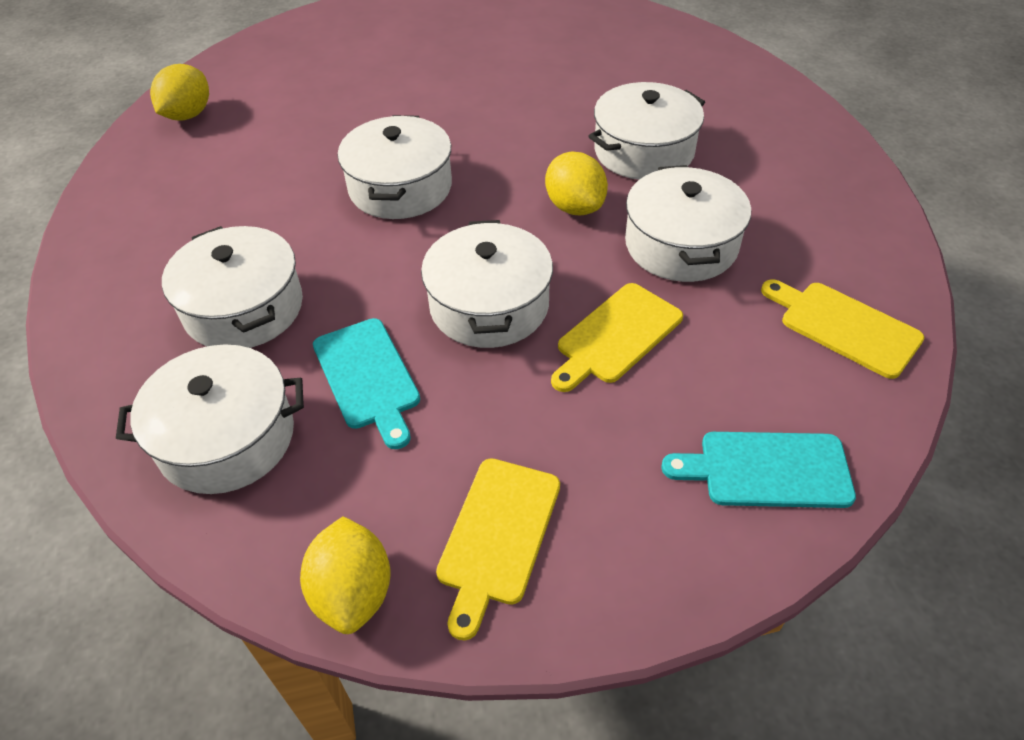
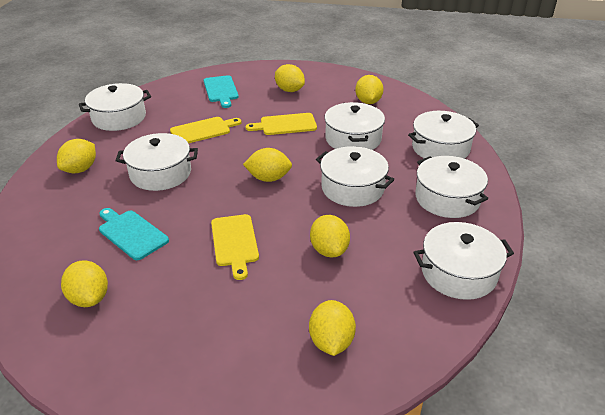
white pot: 6 -> 7
yellow lemon: 3 -> 7

